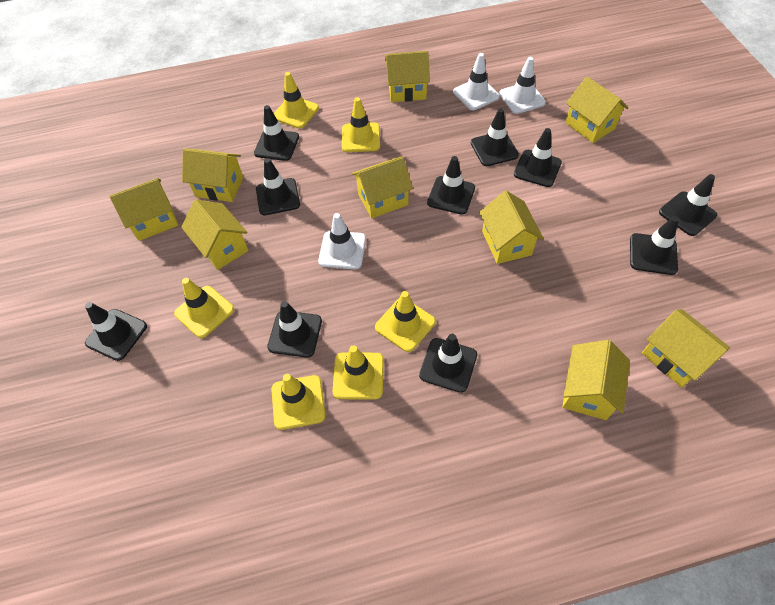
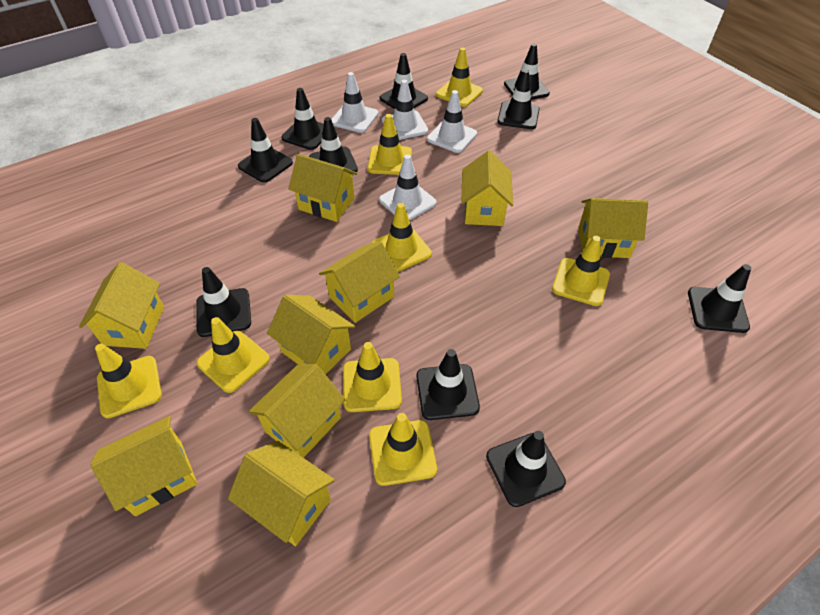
white traffic cone: 3 -> 4
yellow traffic cone: 6 -> 8

